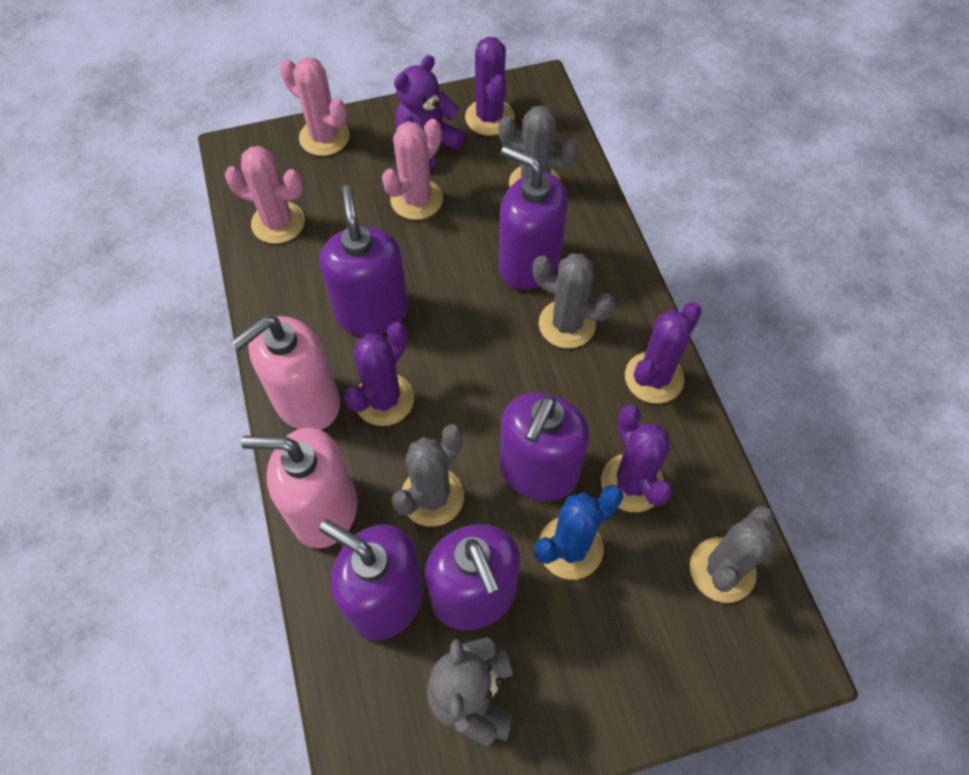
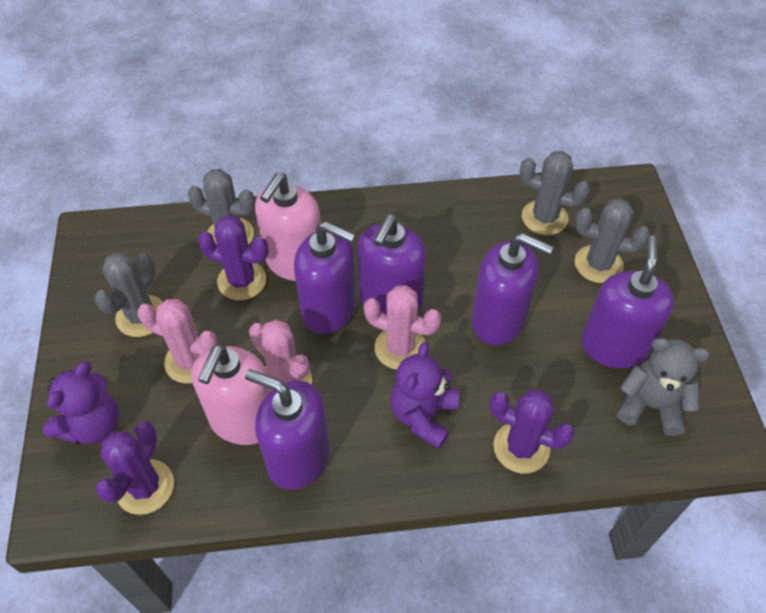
blue cactus: 1 -> 0
purple cactus: 4 -> 3
purple teddy bear: 1 -> 2

